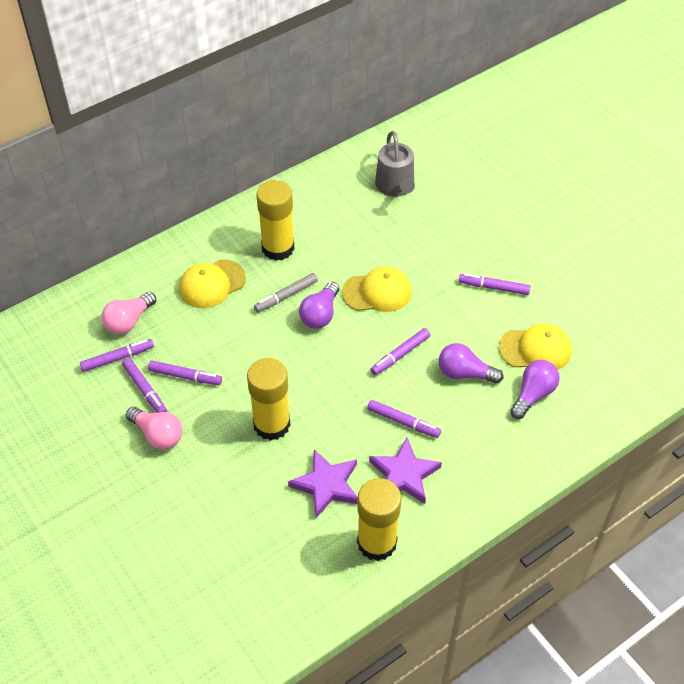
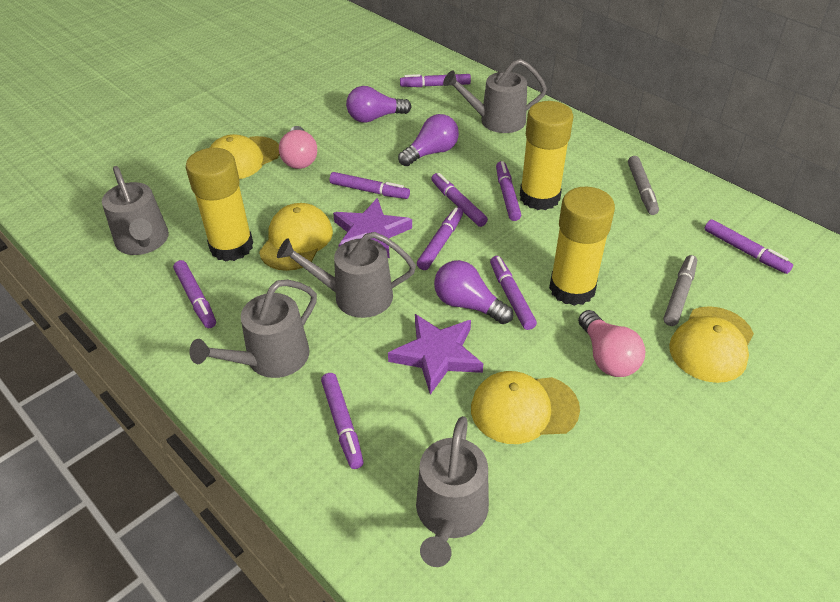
grey marker: 1 -> 2
grey watering can: 1 -> 5
purple marker: 6 -> 9
yellow cap: 3 -> 4

